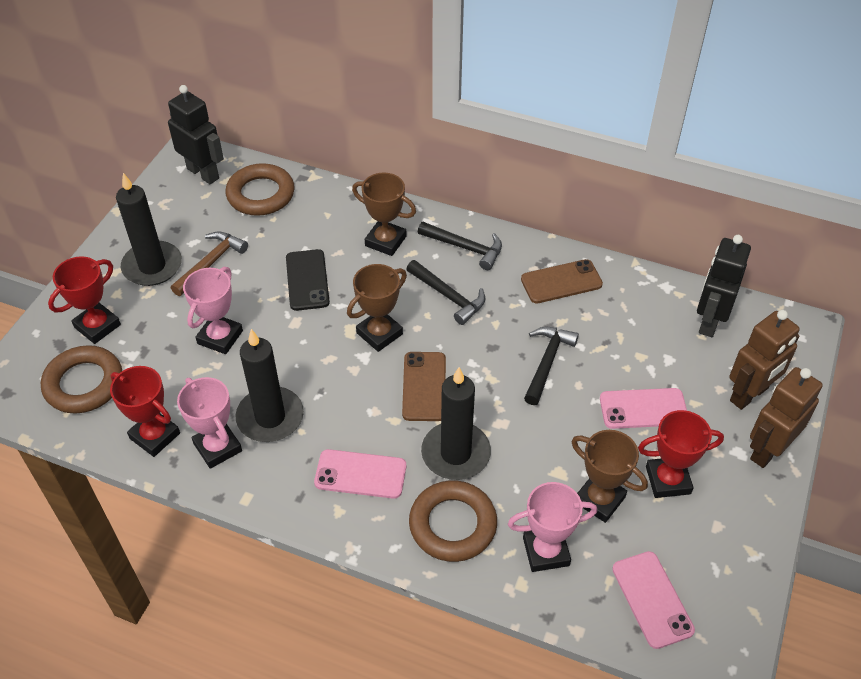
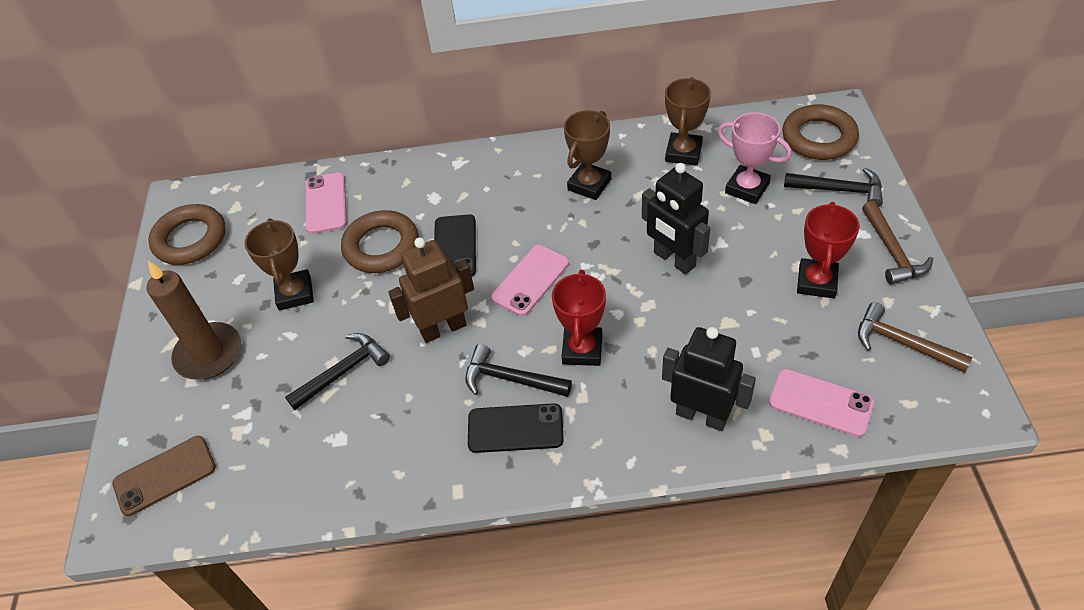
black candle: 3 -> 0
black phone: 1 -> 2
brown candle: 0 -> 1
brown hammer: 1 -> 2
brown phone: 2 -> 1
brown robot: 2 -> 1
pink trophy: 3 -> 1
red trophy: 3 -> 2

